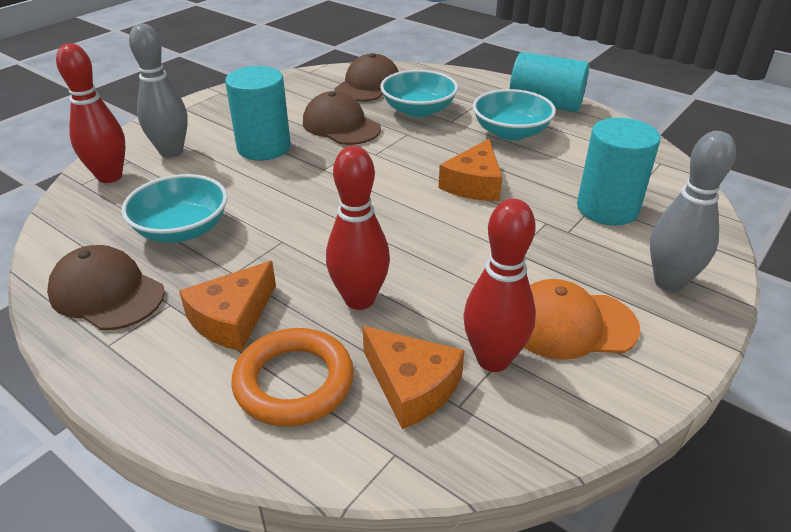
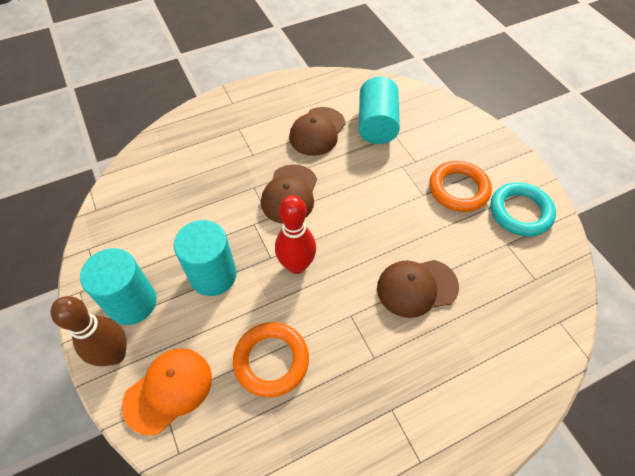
brown bowling pin: 0 -> 1
grey bowling pin: 2 -> 0
orange cheese: 3 -> 0
orange ring: 1 -> 2
red bowling pin: 3 -> 1
turquoise bowl: 3 -> 0
turquoise ring: 0 -> 1

